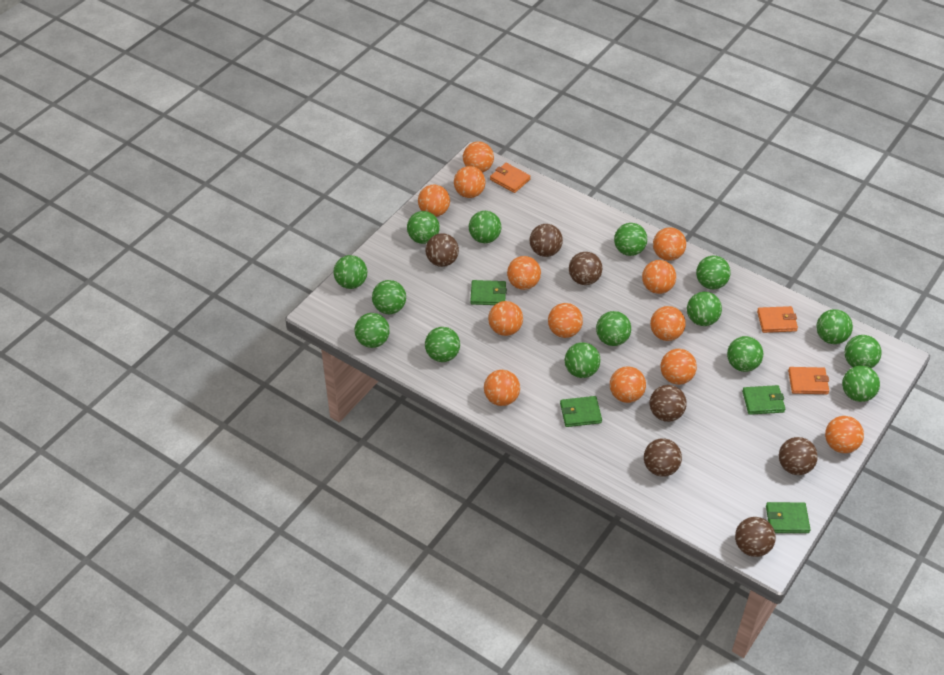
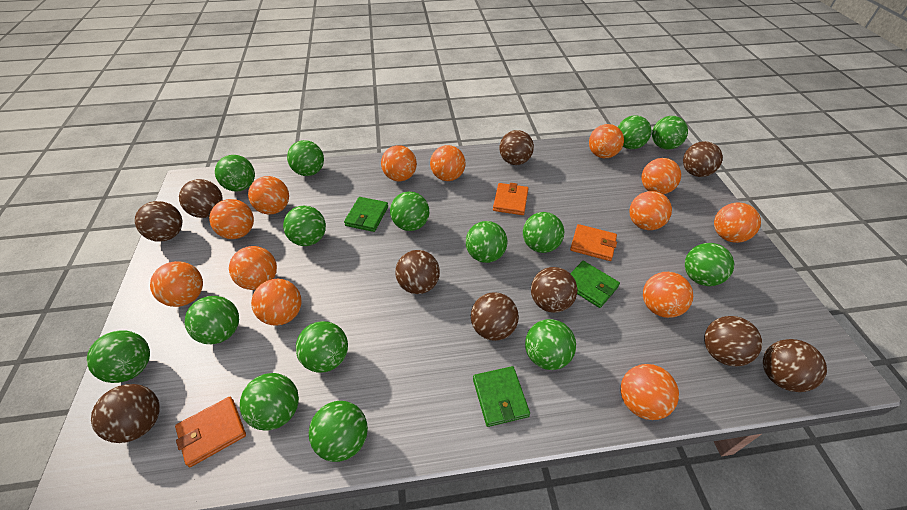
brown ball: 7 -> 10
green wallet: 4 -> 3

